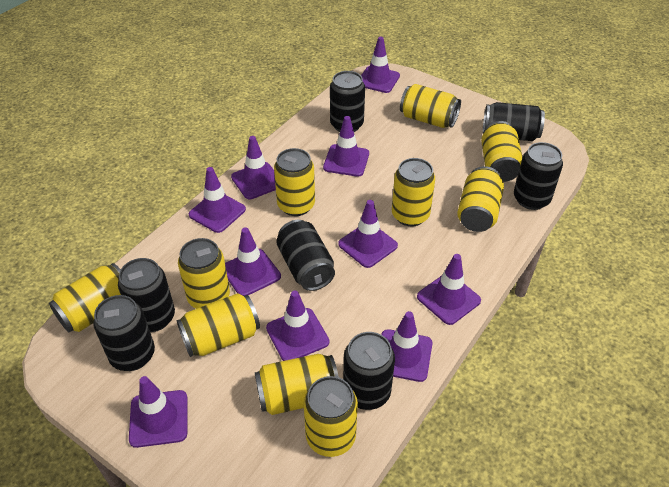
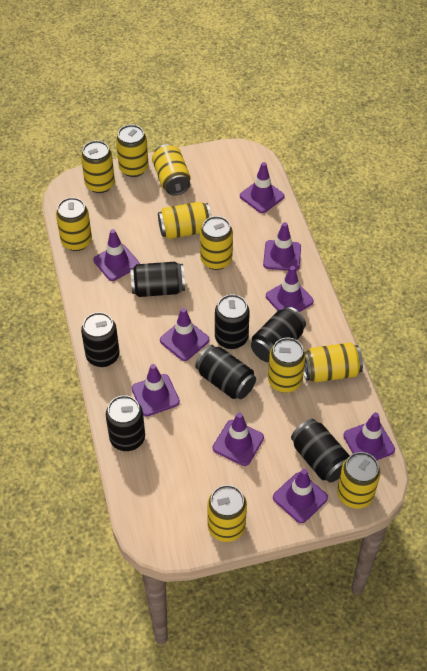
purple traffic cone: 10 -> 9

